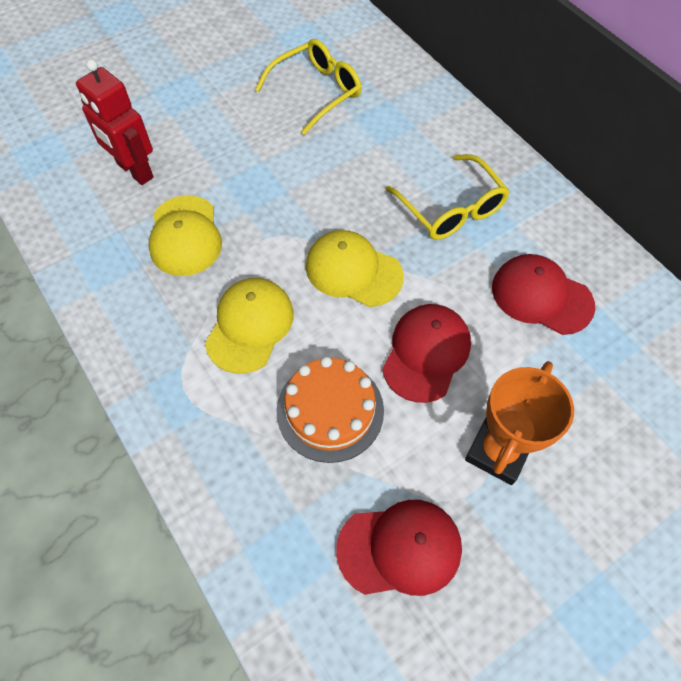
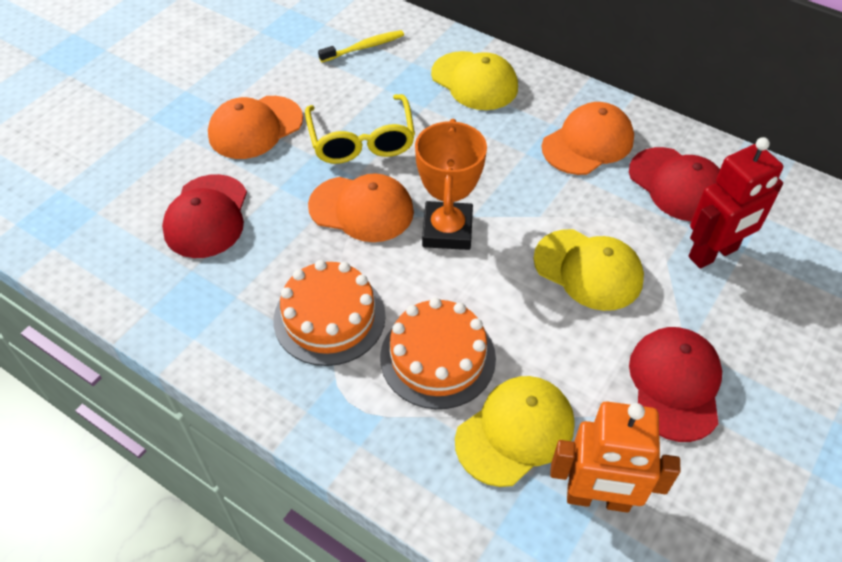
orange cake: 1 -> 2
orange cap: 0 -> 3
orange robot: 0 -> 1
yellow glasses: 2 -> 1
yellow toothbrush: 0 -> 1

